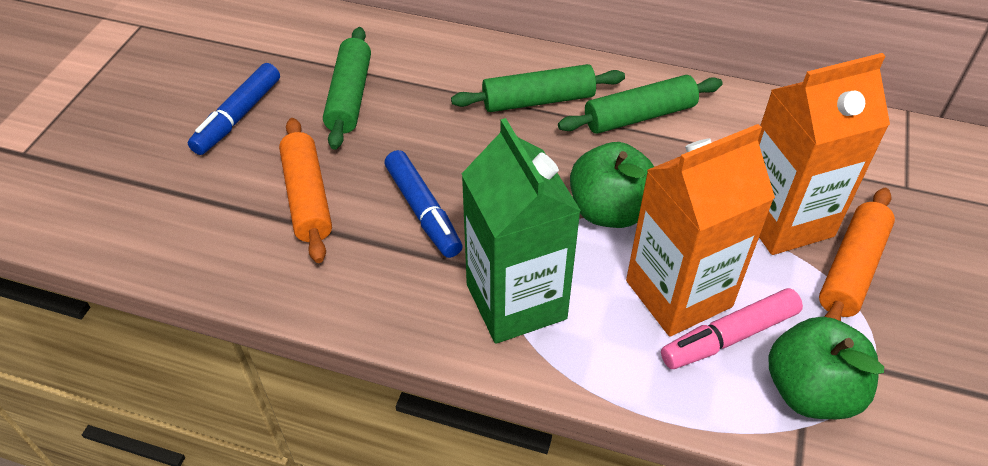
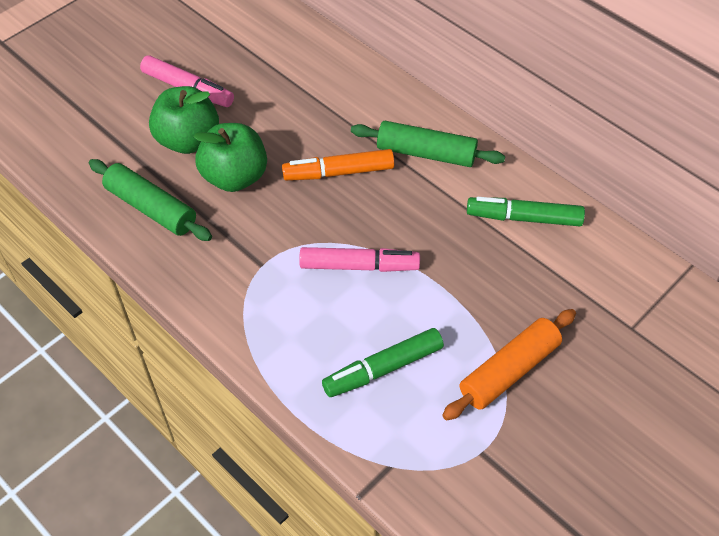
blue marker: 2 -> 0
green carton: 1 -> 0
green marker: 0 -> 2
green rolling pin: 3 -> 2
orange carton: 2 -> 0
orange marker: 0 -> 1
orange rolling pin: 2 -> 1
pink marker: 1 -> 2

